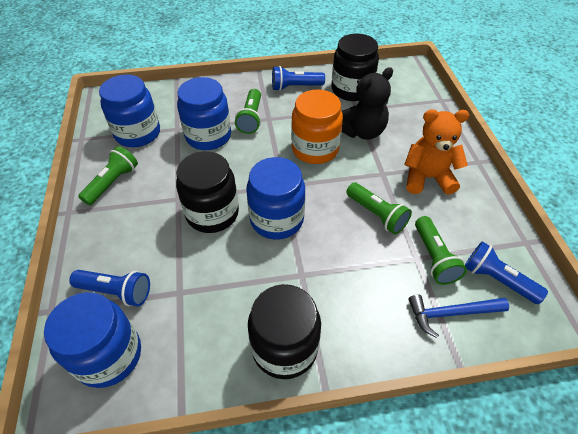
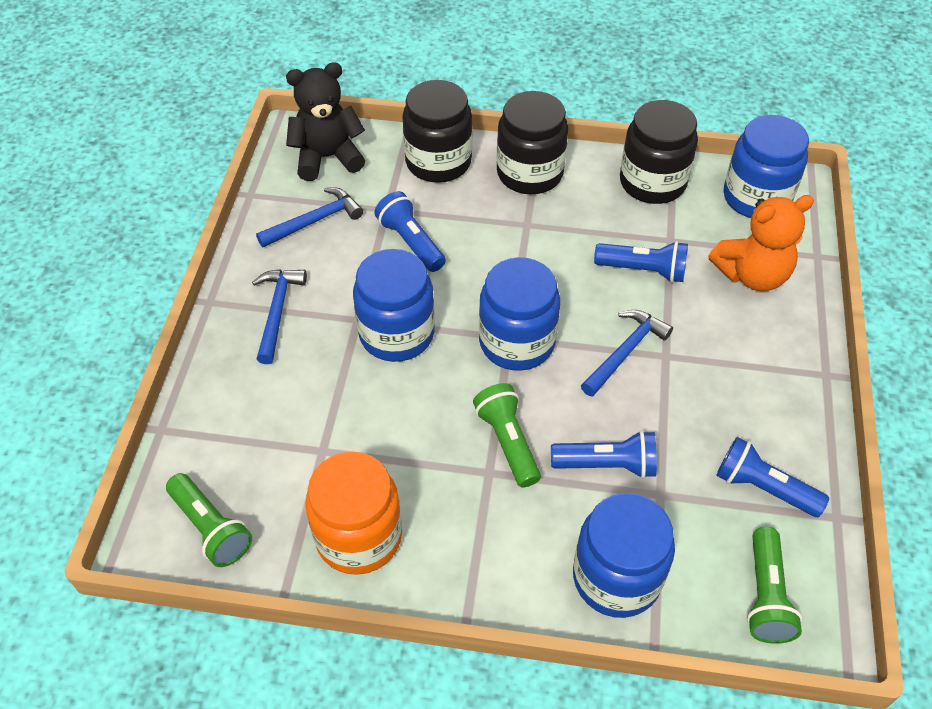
blue flashlight: 3 -> 4
blue hammer: 1 -> 3
green flashlight: 4 -> 3

